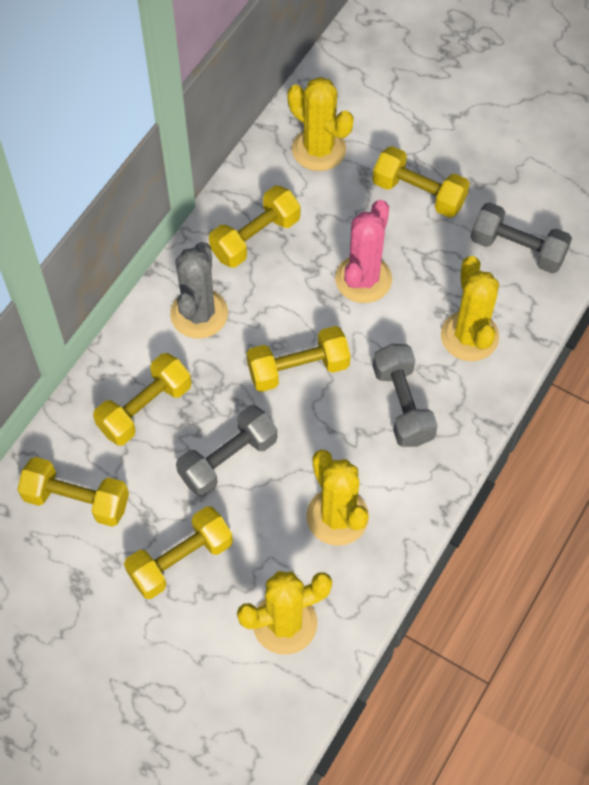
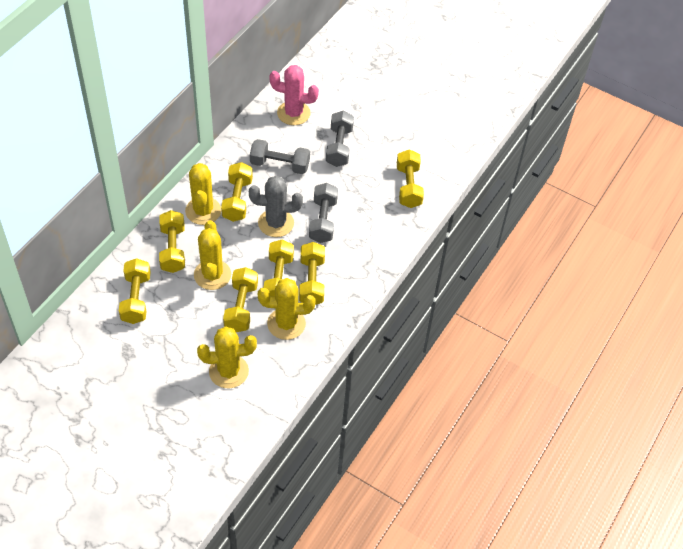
yellow dumbbell: 6 -> 7

